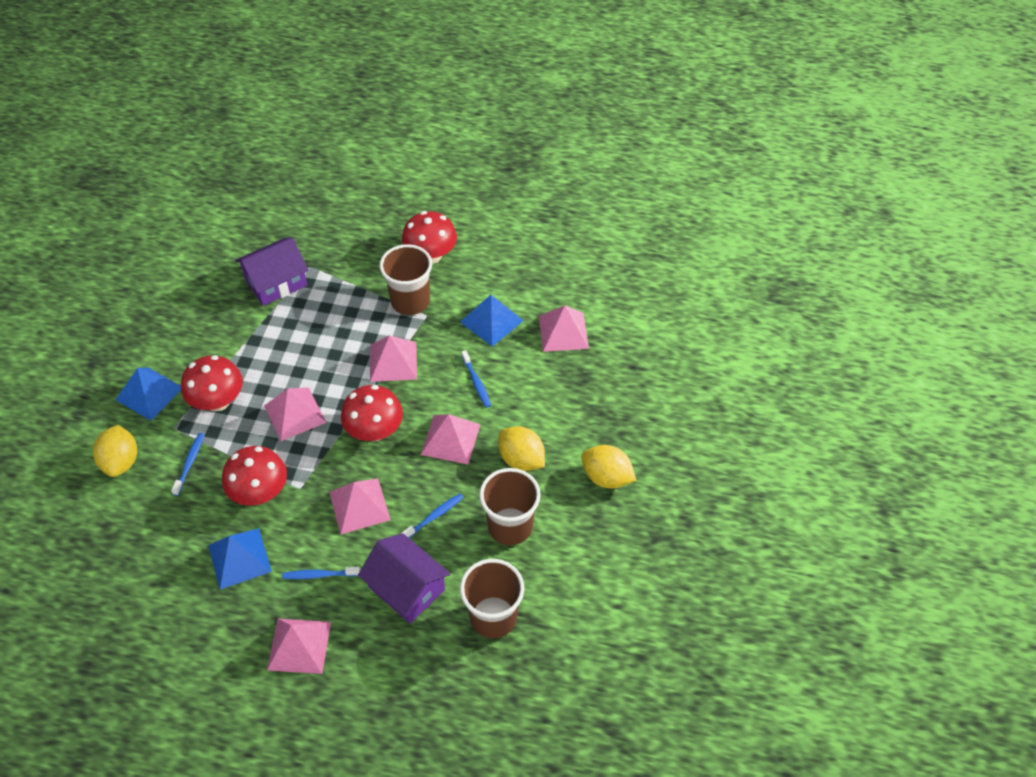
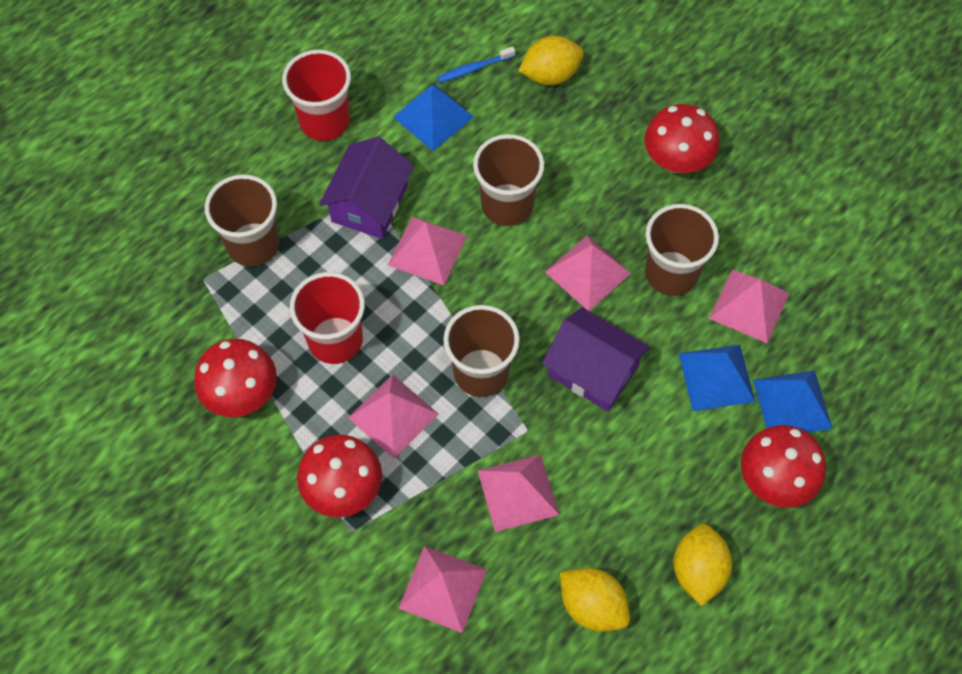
blue toothbrush: 4 -> 1
brown cup: 3 -> 4
red cup: 0 -> 2

